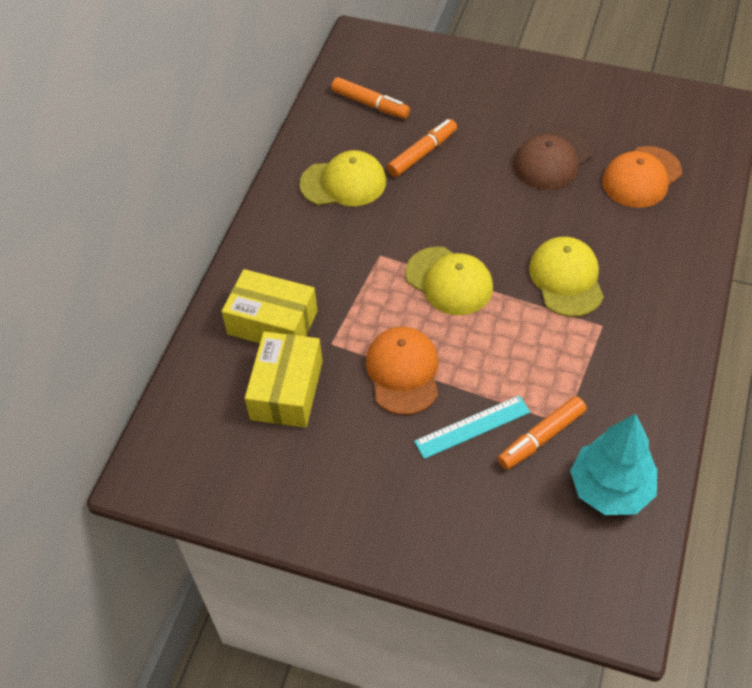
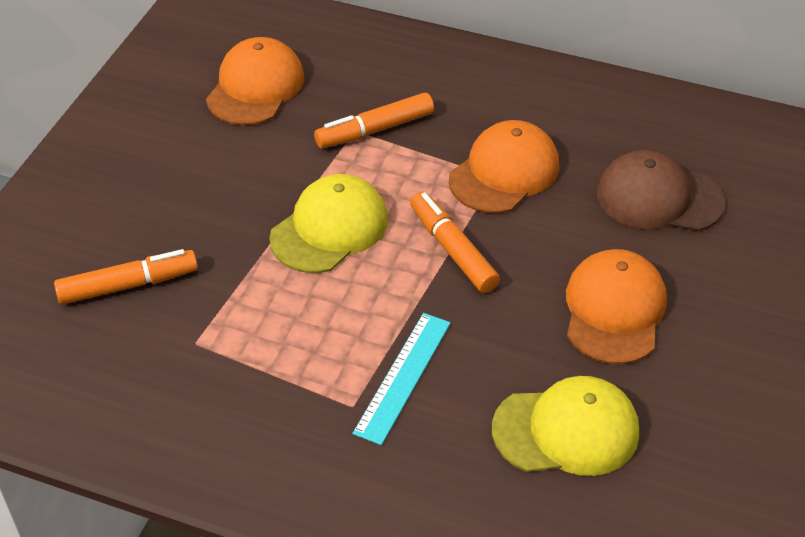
orange cap: 2 -> 3
turquoise tree: 1 -> 0
yellow box: 2 -> 0
yellow cap: 3 -> 2

